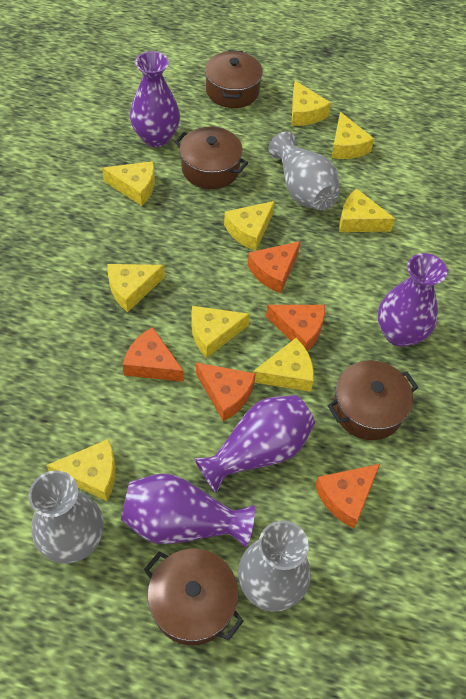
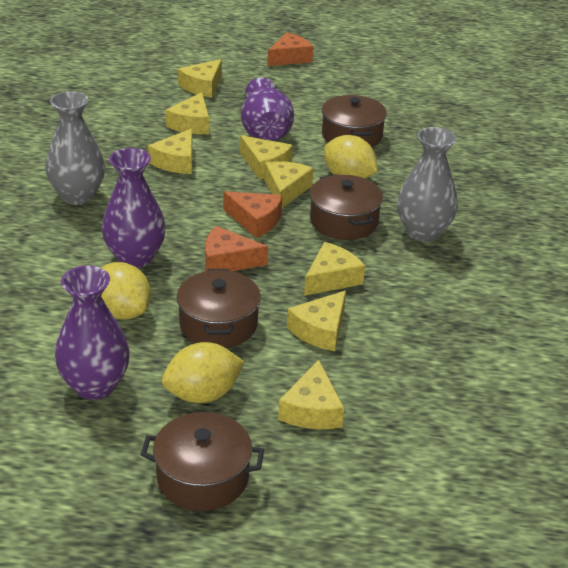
grey vase: 3 -> 2
orange cheese: 5 -> 3
purple vase: 4 -> 3
yellow cheese: 9 -> 8
yellow lemon: 0 -> 3

